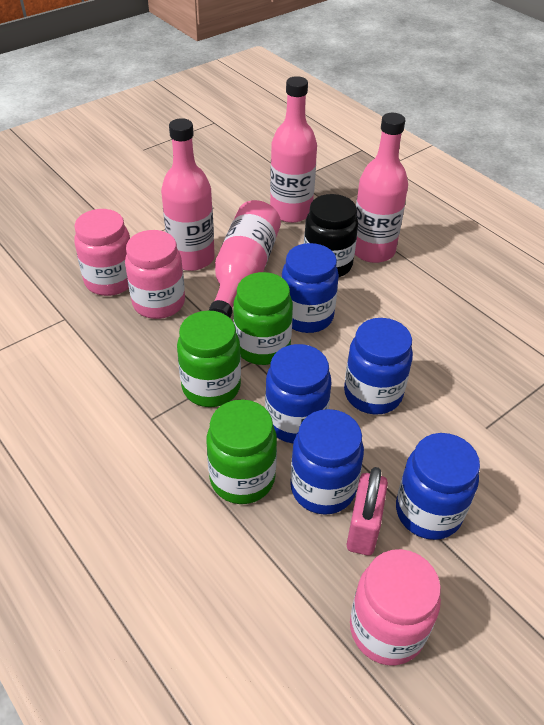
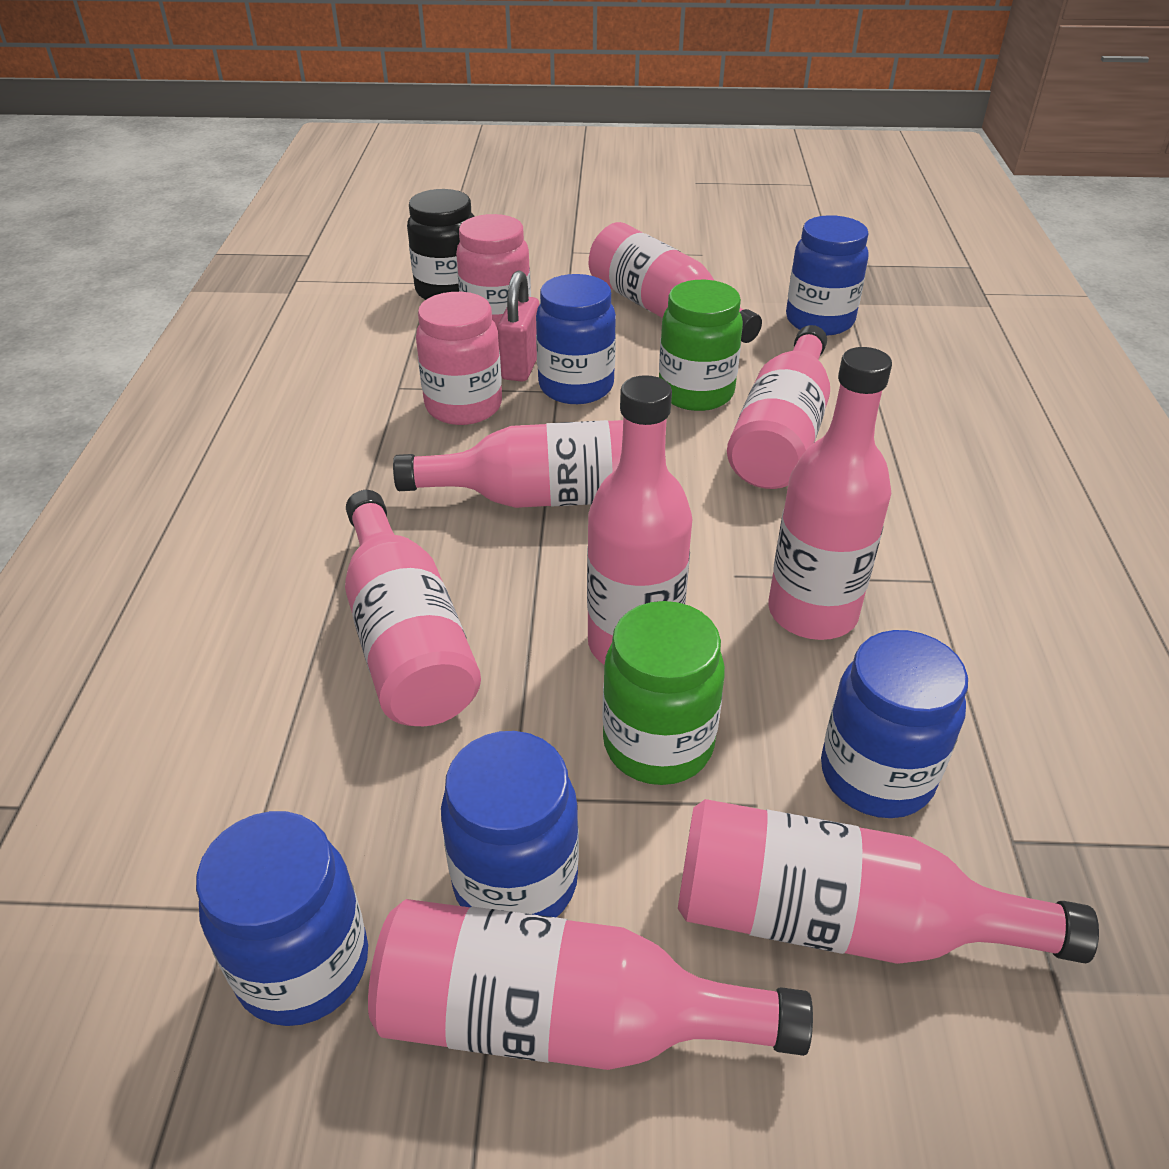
green jar: 3 -> 2
pink bottle: 4 -> 8
pink jar: 3 -> 2

